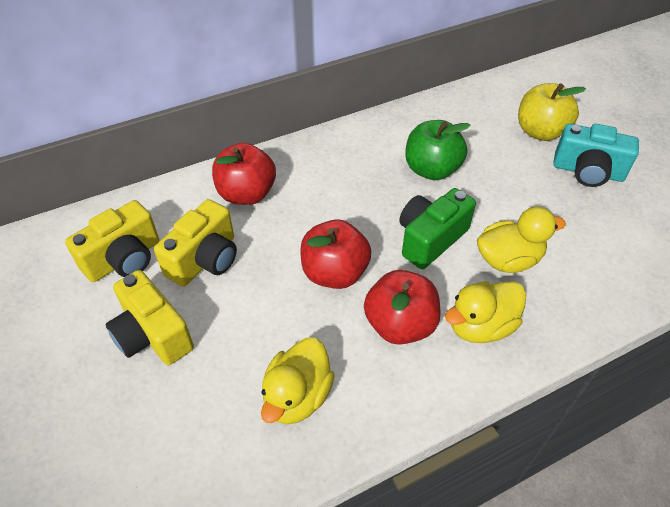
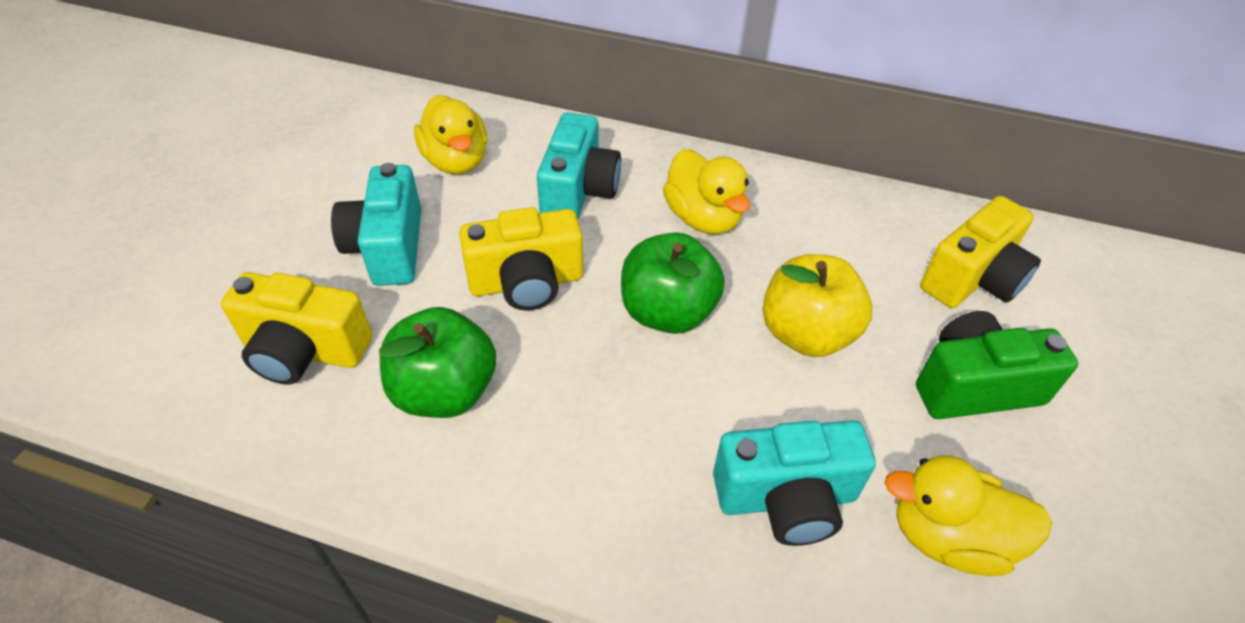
green apple: 1 -> 2
red apple: 3 -> 0
turquoise camera: 1 -> 3

